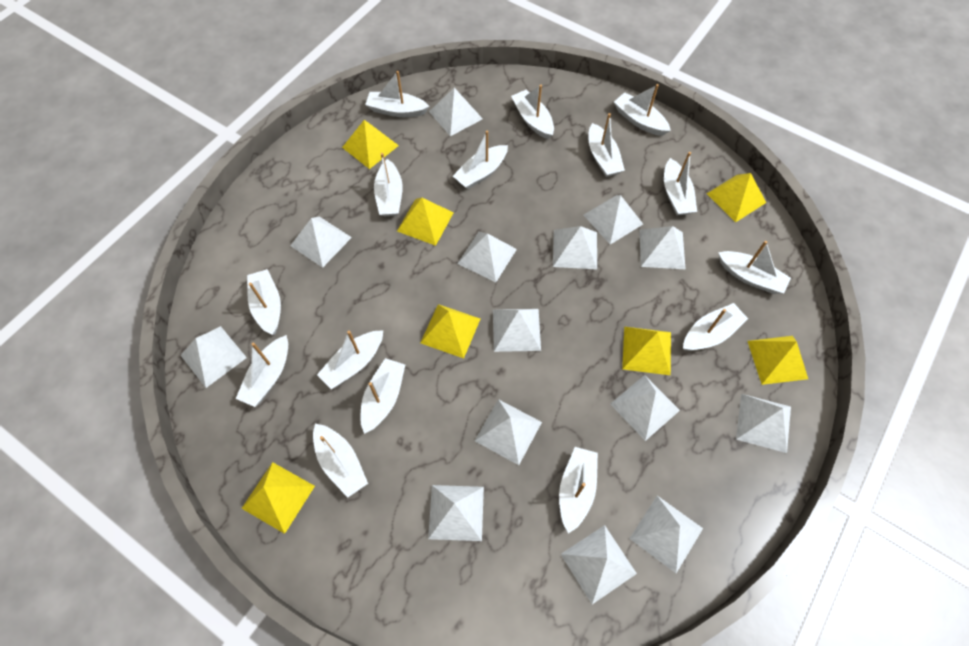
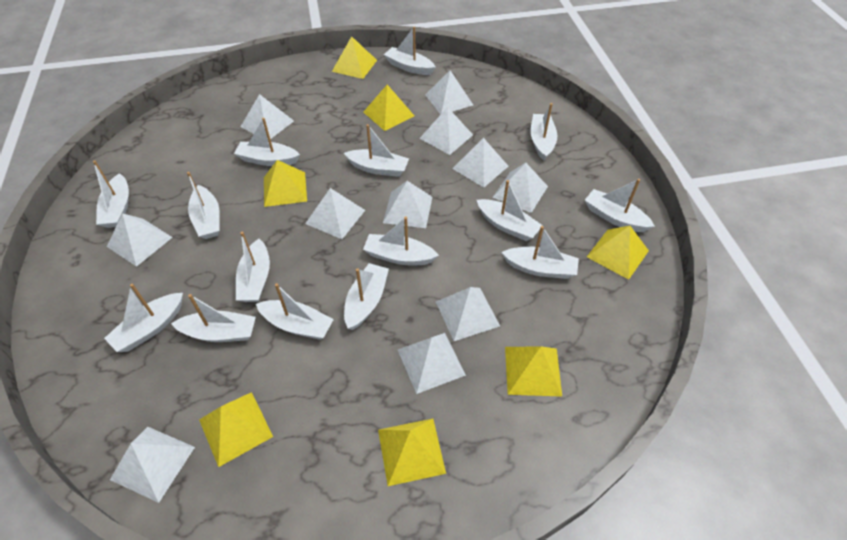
white pyramid: 14 -> 11

